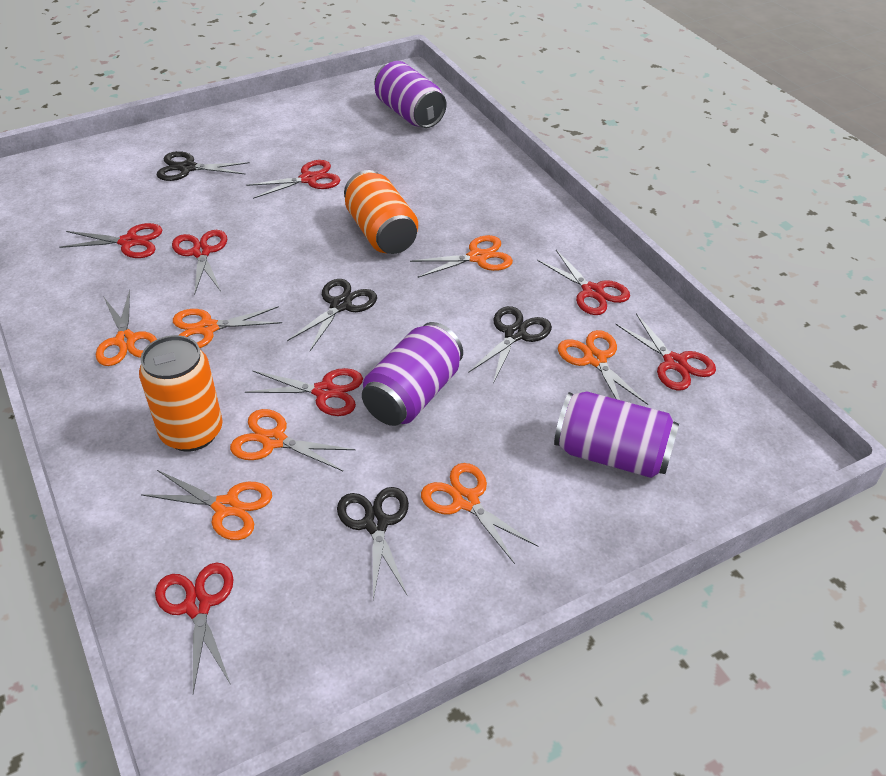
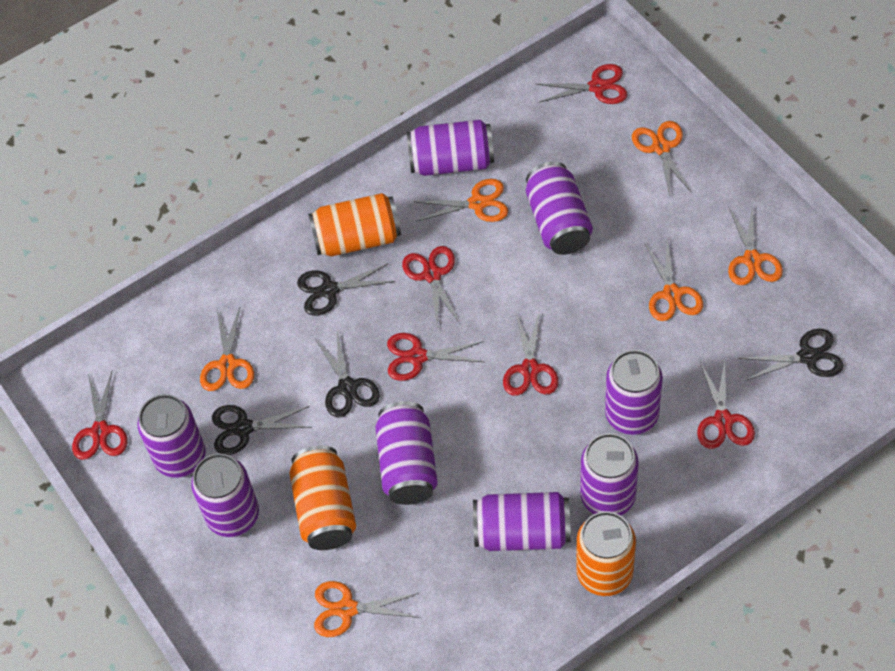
orange can: 2 -> 3
orange scissors: 7 -> 6
purple can: 3 -> 8
red scissors: 7 -> 6

